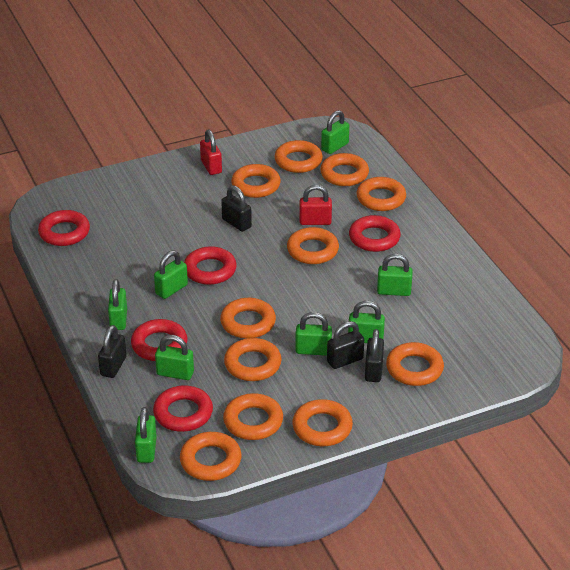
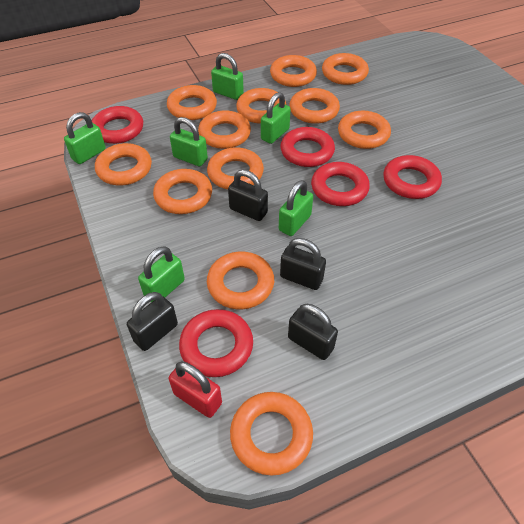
green padlock: 8 -> 6
orange ring: 11 -> 12
red padlock: 2 -> 1

